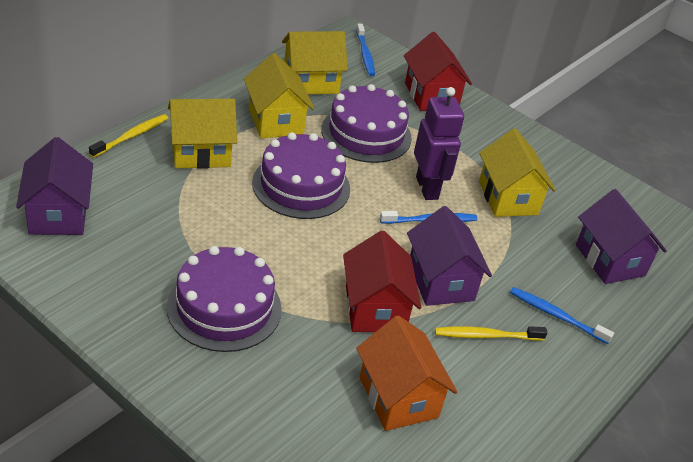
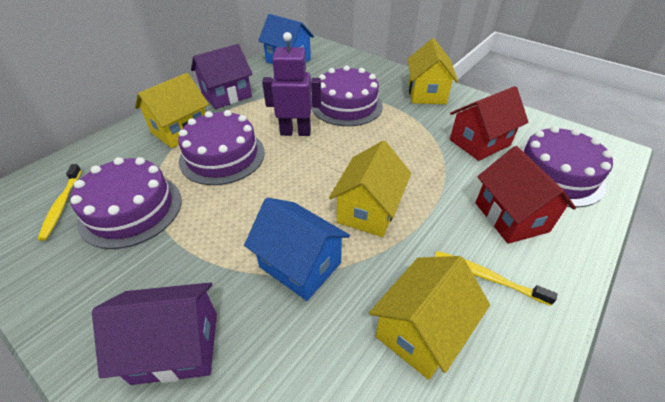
blue house: 0 -> 2
blue toothbrush: 3 -> 0
orange house: 1 -> 0
purple cake: 3 -> 4
purple house: 3 -> 2

